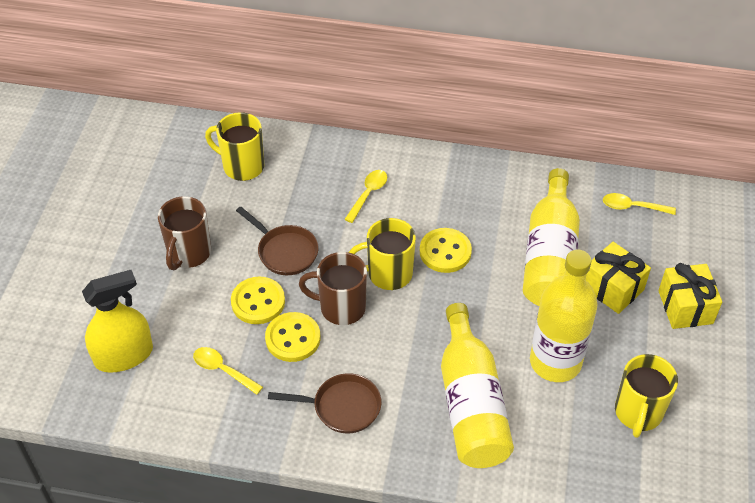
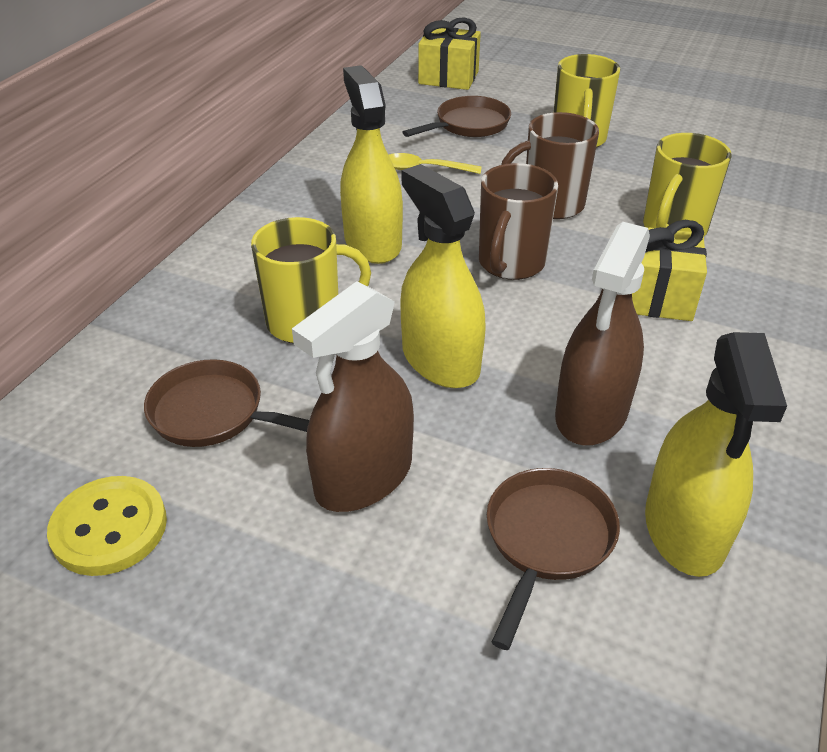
brown pan: 2 -> 3
brown spray bottle: 0 -> 2
yellow bottle: 3 -> 0
yellow button: 3 -> 1
yellow spoon: 3 -> 1
yellow spray bottle: 1 -> 3

